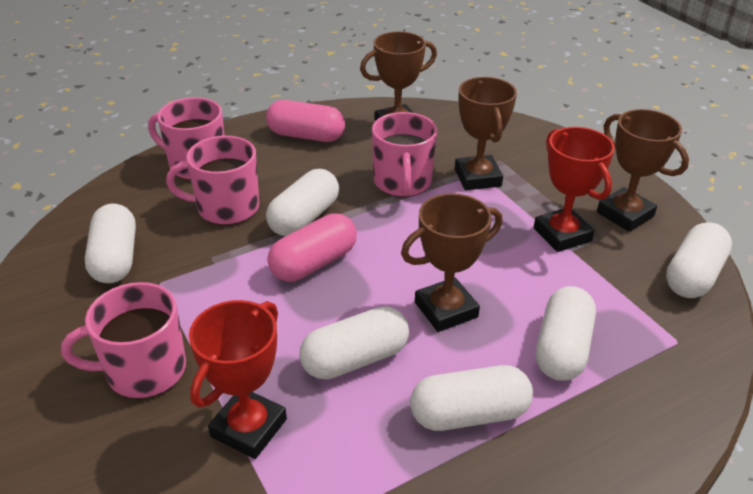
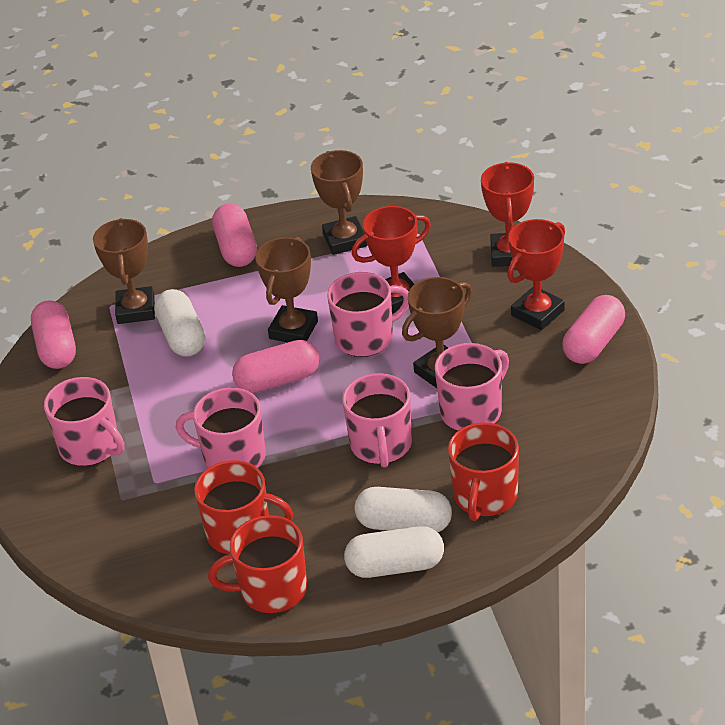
pink capsule: 2 -> 4
pink mug: 4 -> 5
red mug: 0 -> 3
red trophy: 2 -> 3
white capsule: 6 -> 3

